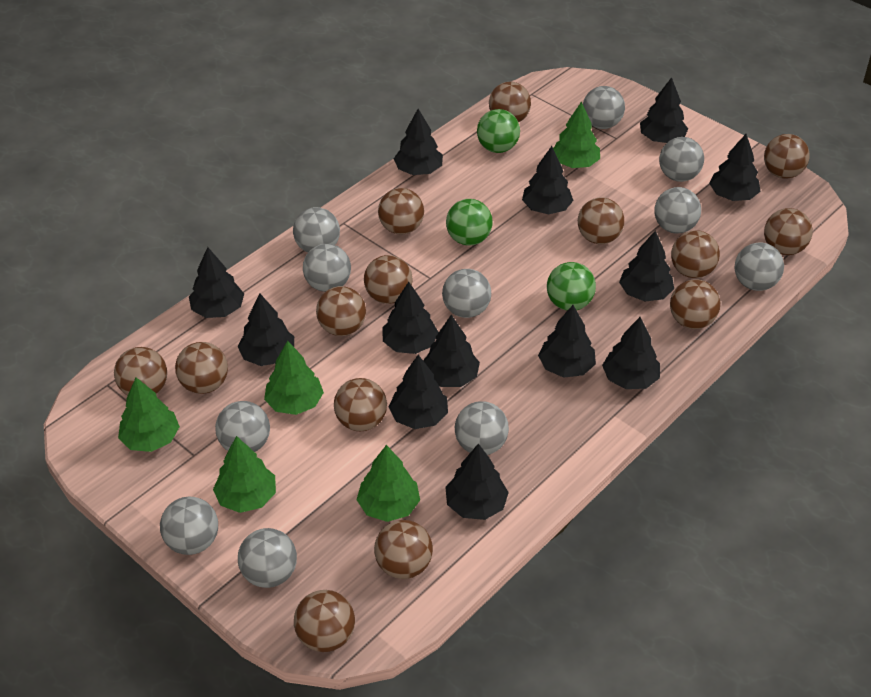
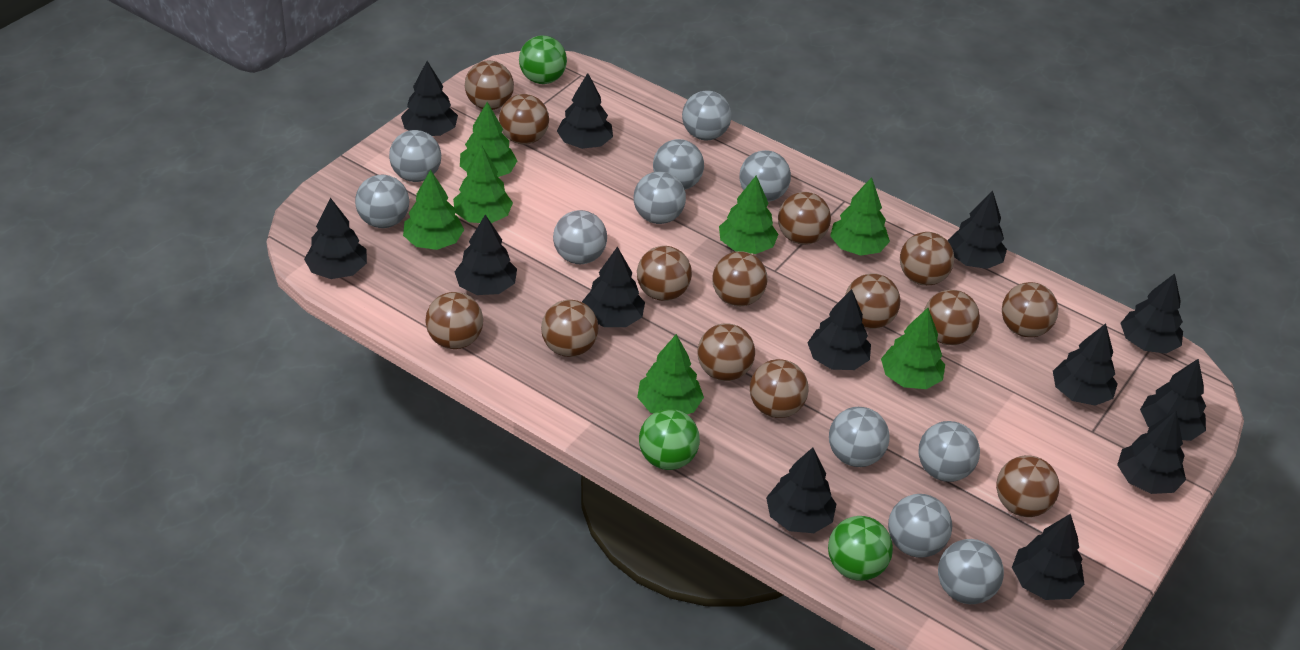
green tree: 5 -> 7

